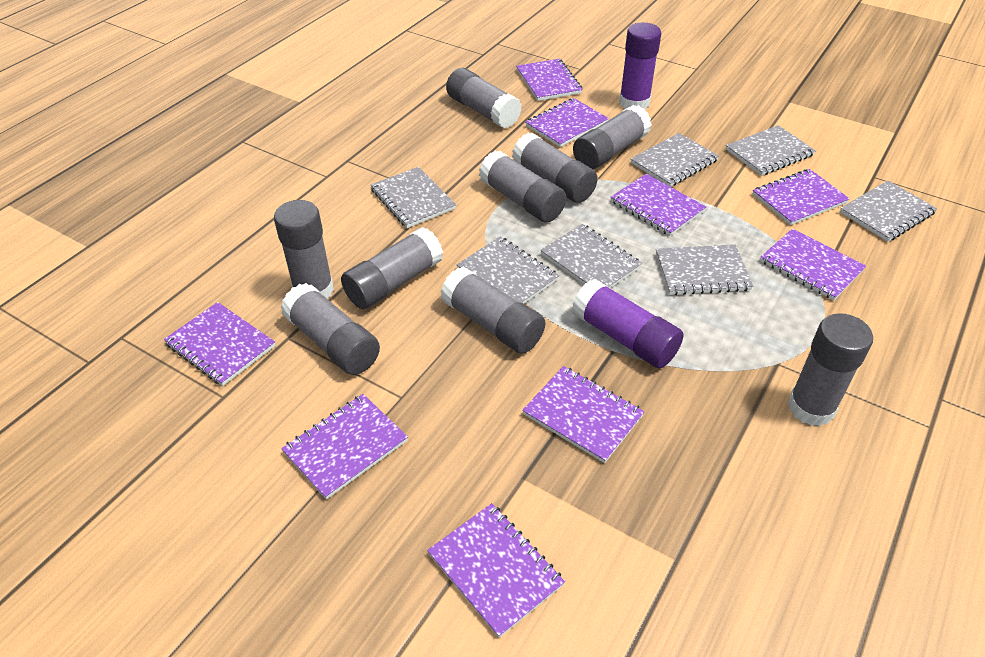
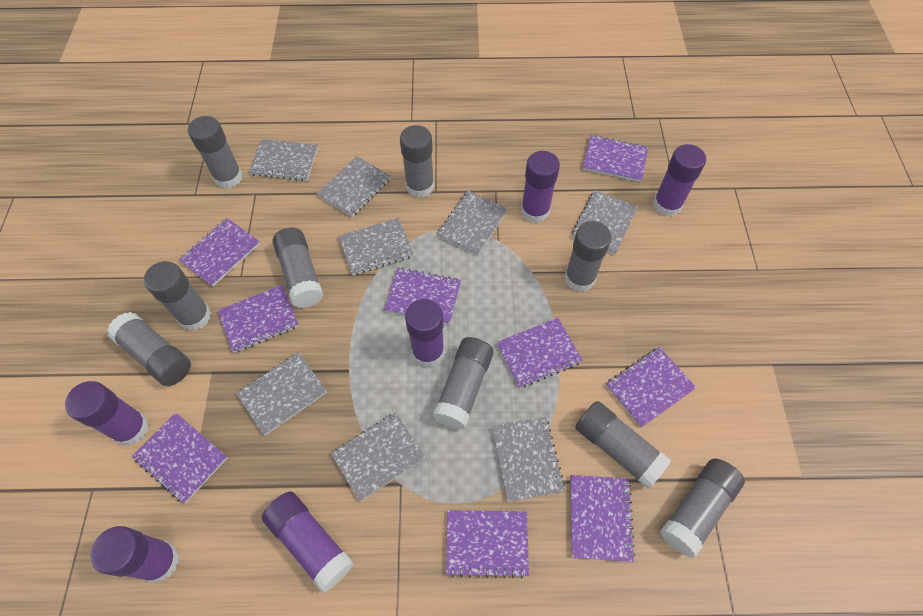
grey notebook: 7 -> 8
purple glue stick: 2 -> 6

